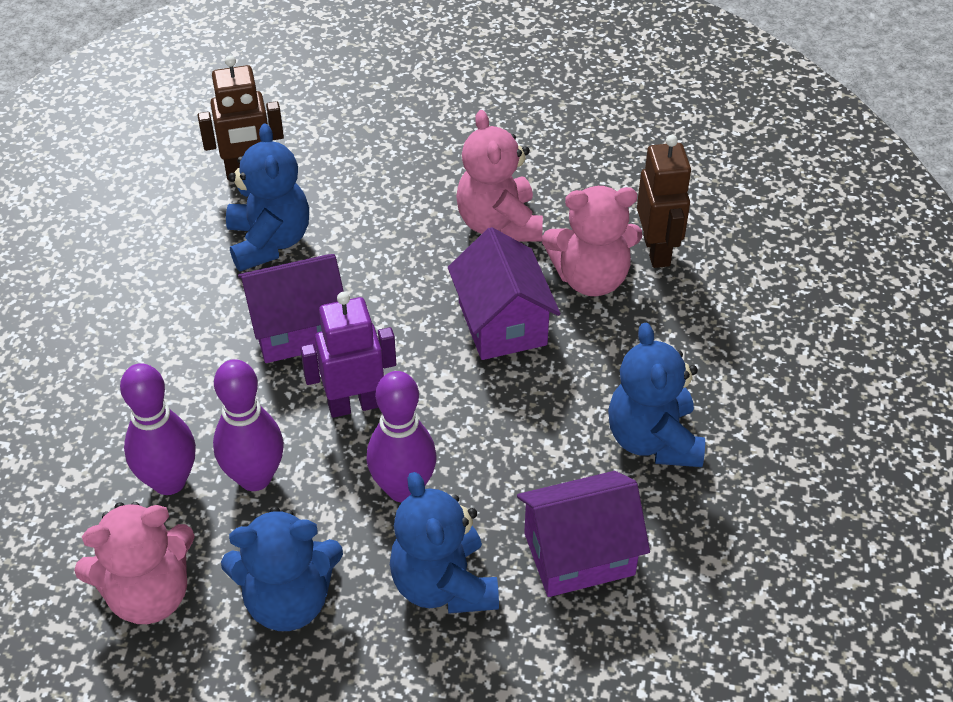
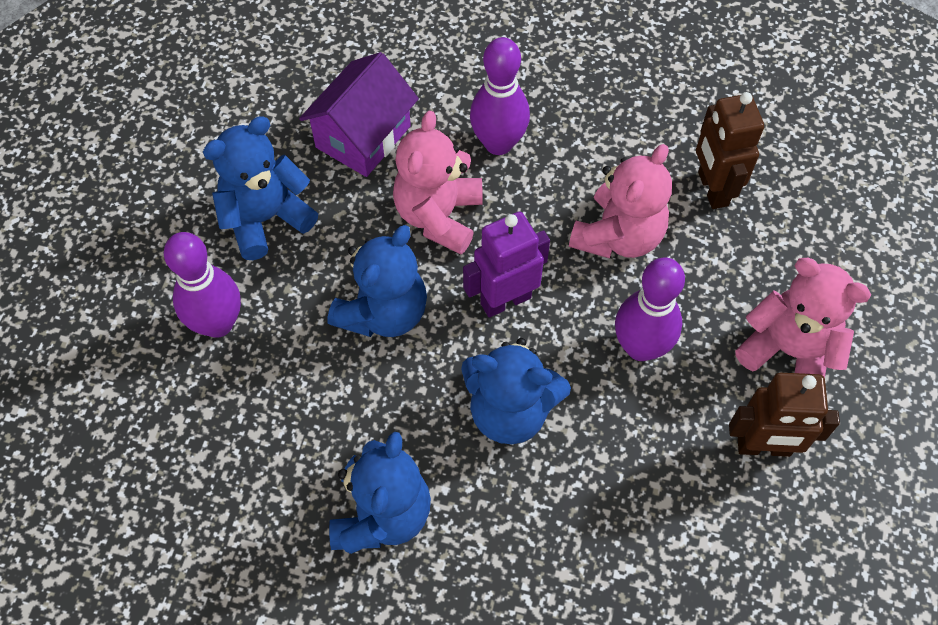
purple house: 3 -> 1

